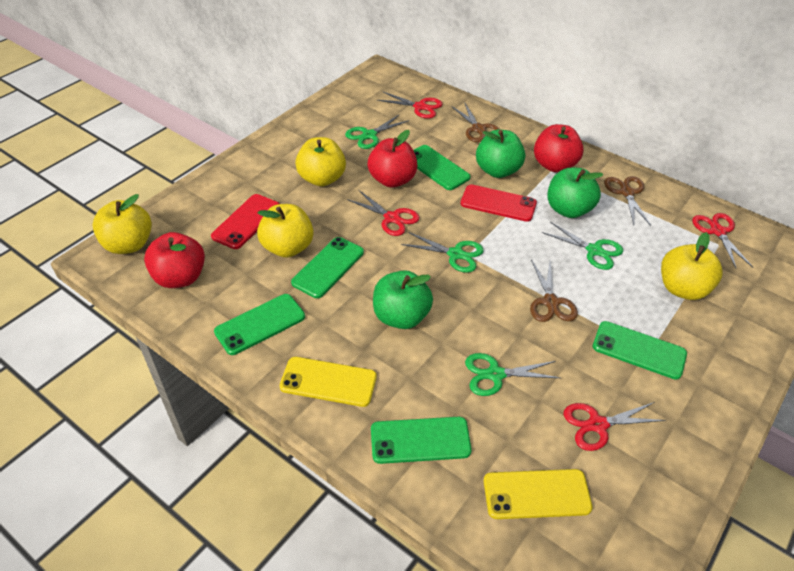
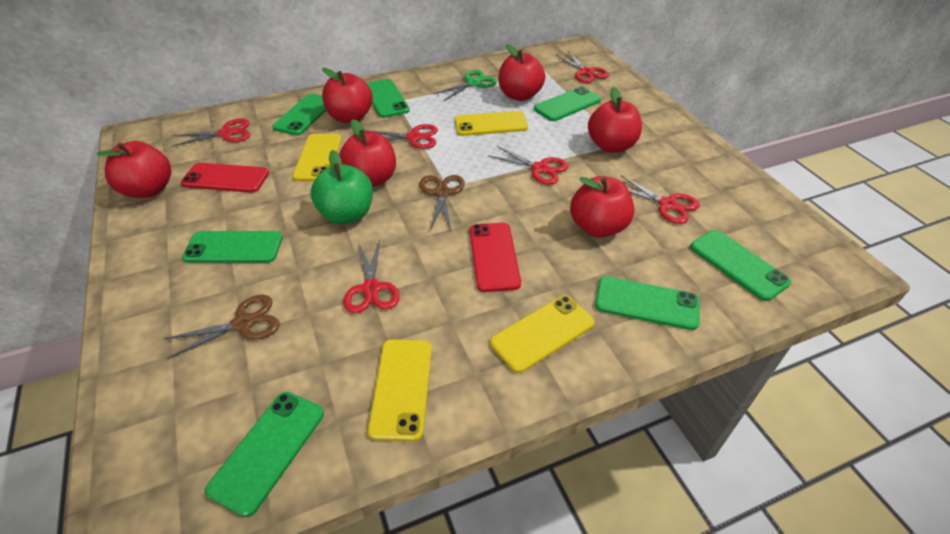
brown scissors: 3 -> 2
green apple: 3 -> 1
green phone: 5 -> 7
green scissors: 4 -> 1
red apple: 3 -> 6
red scissors: 4 -> 6
yellow apple: 4 -> 0
yellow phone: 2 -> 4

